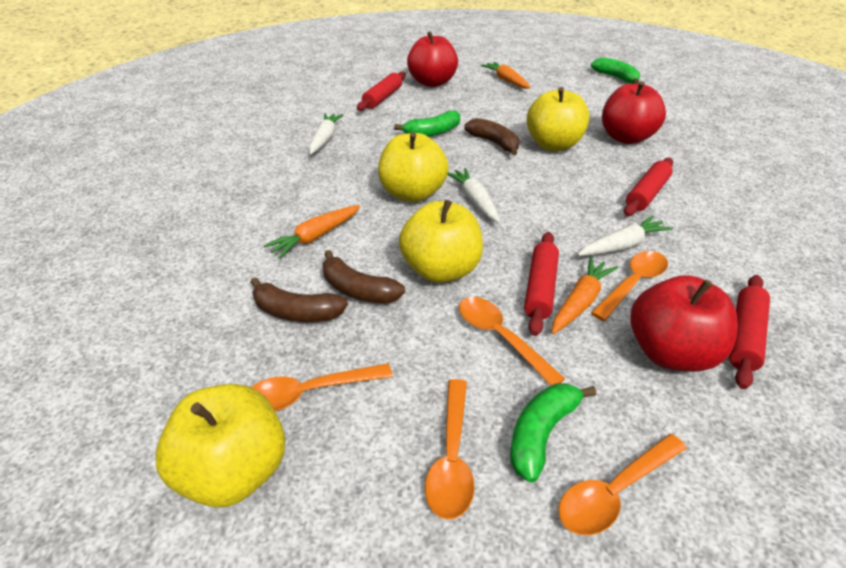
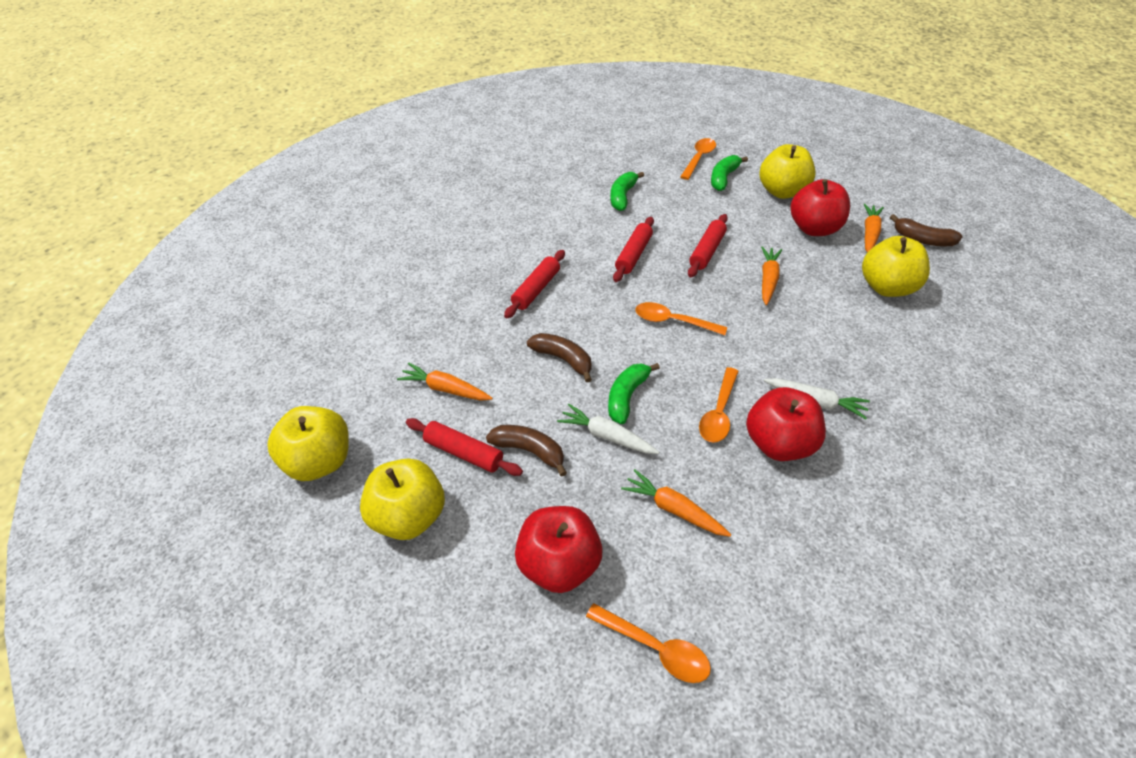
orange carrot: 3 -> 4
orange spoon: 5 -> 4
white carrot: 3 -> 2

